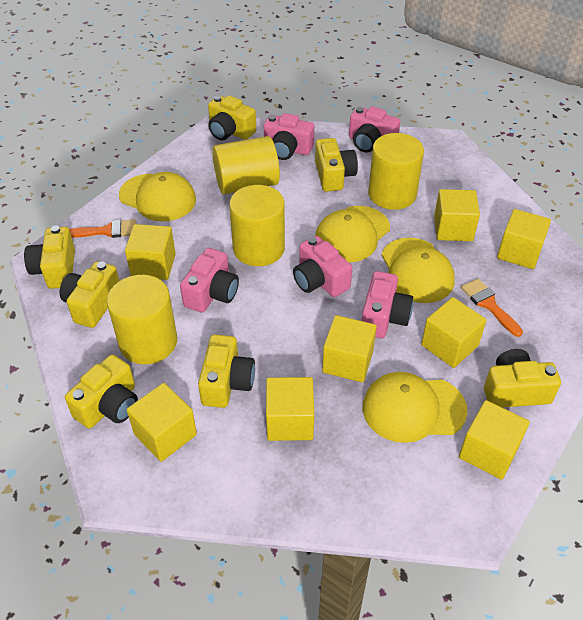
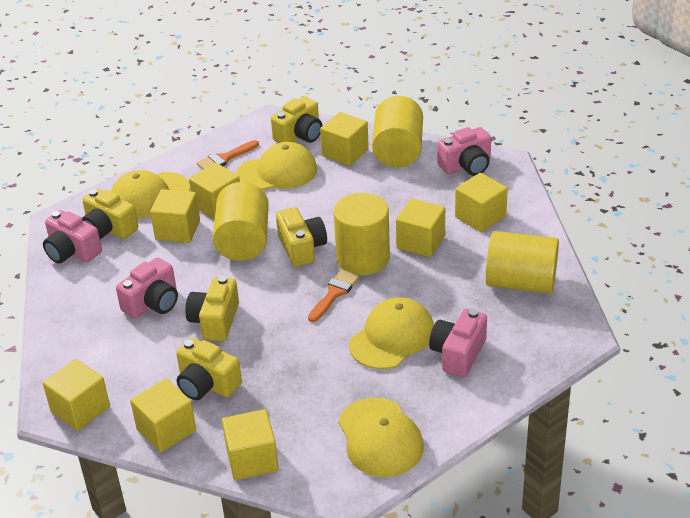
pink camera: 5 -> 4
yellow camera: 7 -> 5

